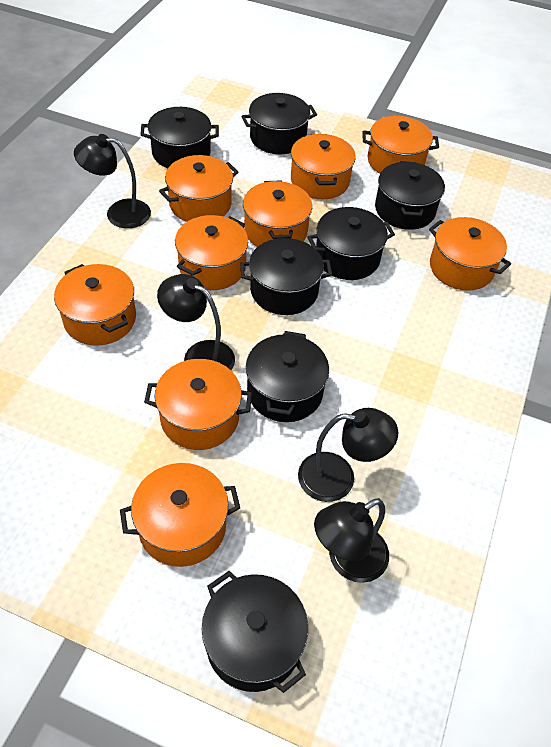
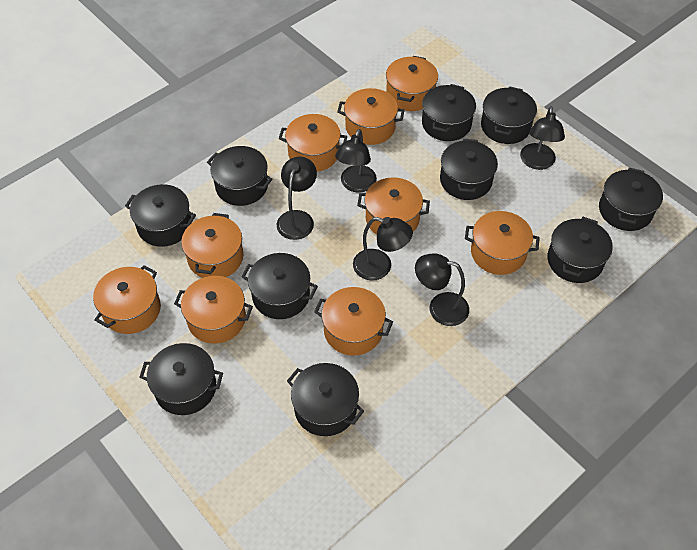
black lamp: 4 -> 5
black pot: 7 -> 10

